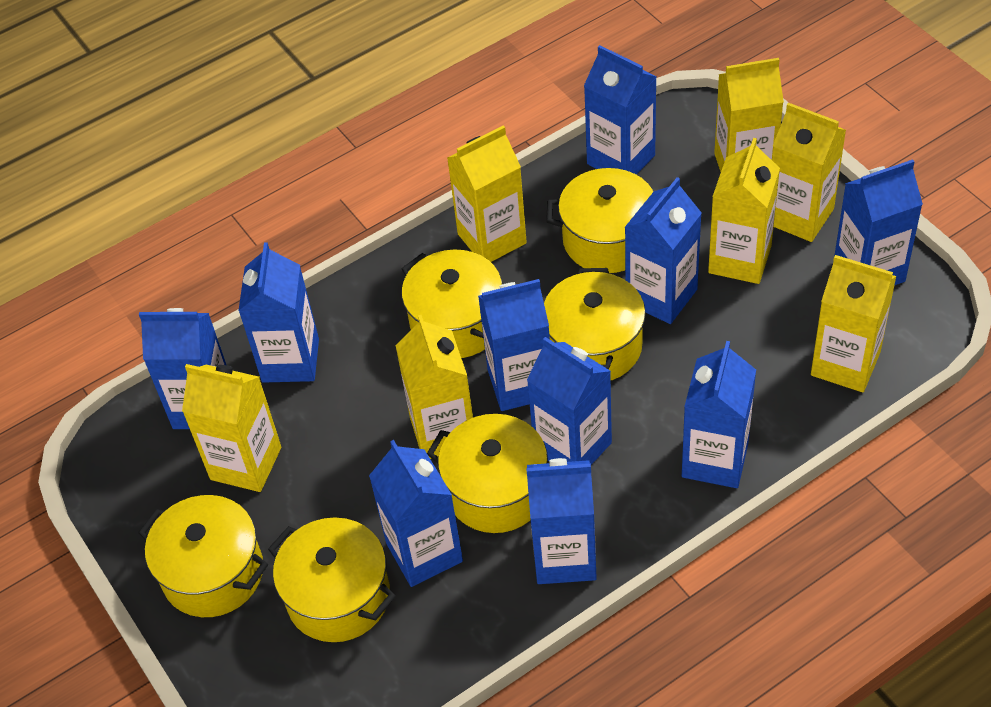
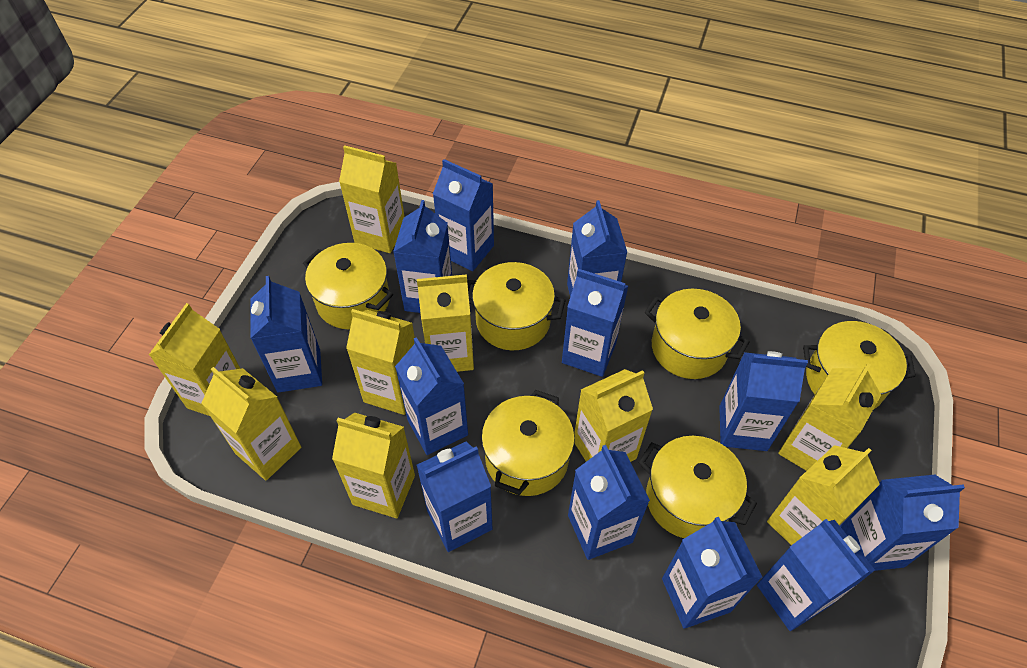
blue carton: 10 -> 12
yellow carton: 7 -> 9

